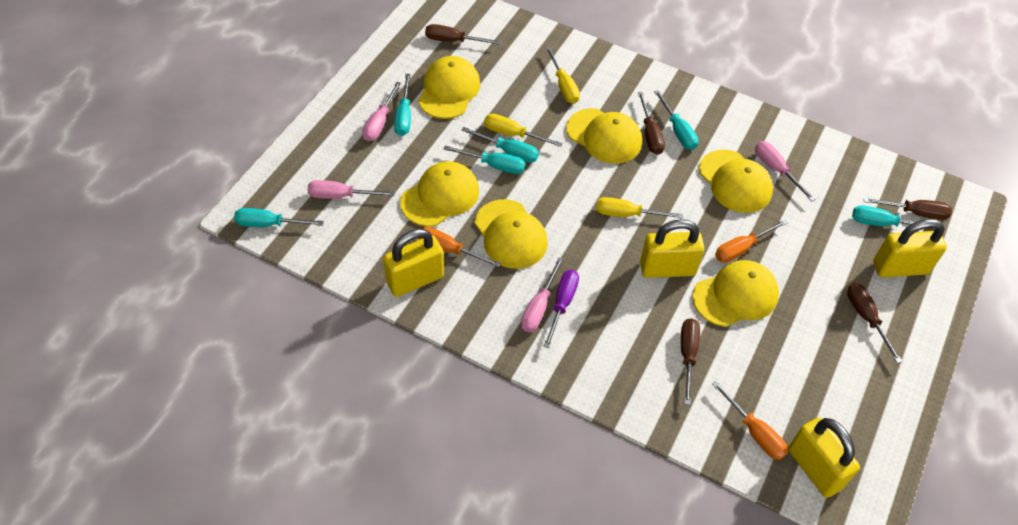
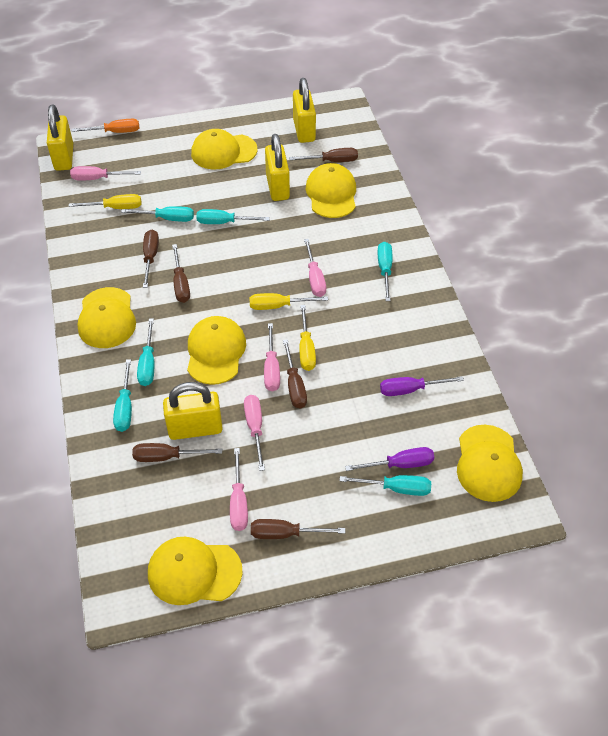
brown screwdriver: 5 -> 6
orange screwdriver: 3 -> 1
pink screwdriver: 4 -> 5
purple screwdriver: 1 -> 2

